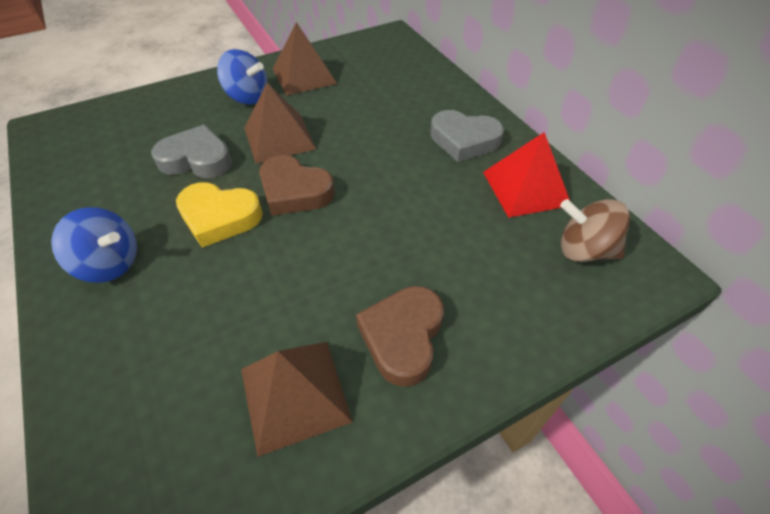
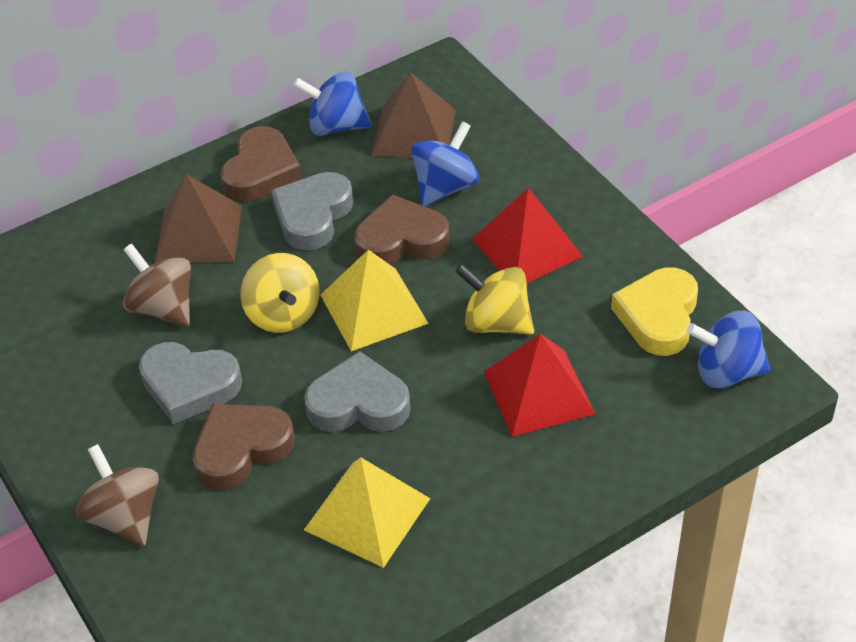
blue spinning top: 2 -> 3
brown heart: 2 -> 3
brown pyramid: 3 -> 2
brown spinning top: 1 -> 2
grey heart: 2 -> 3
red pyramid: 1 -> 2
yellow pyramid: 0 -> 2
yellow spinning top: 0 -> 2

